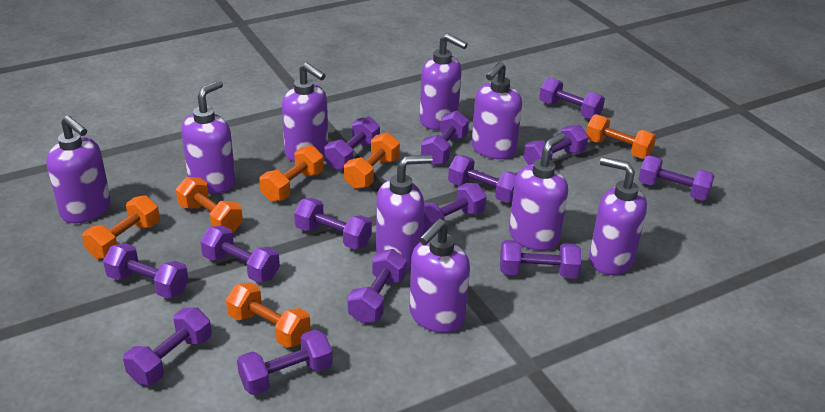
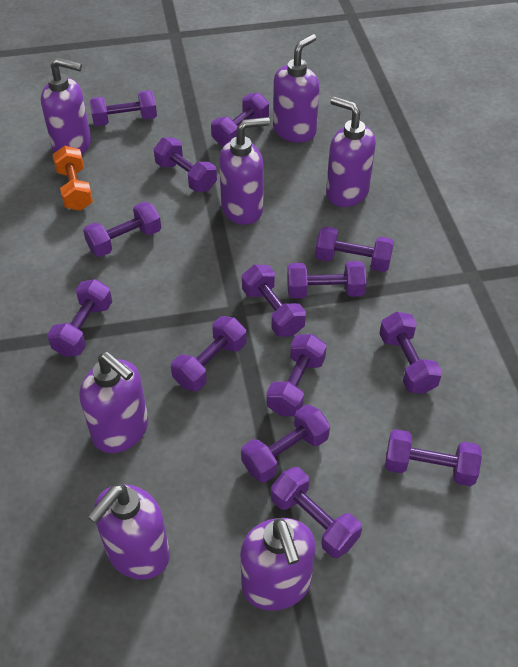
orange dumbbell: 6 -> 1
purple soap dispenser: 9 -> 7

